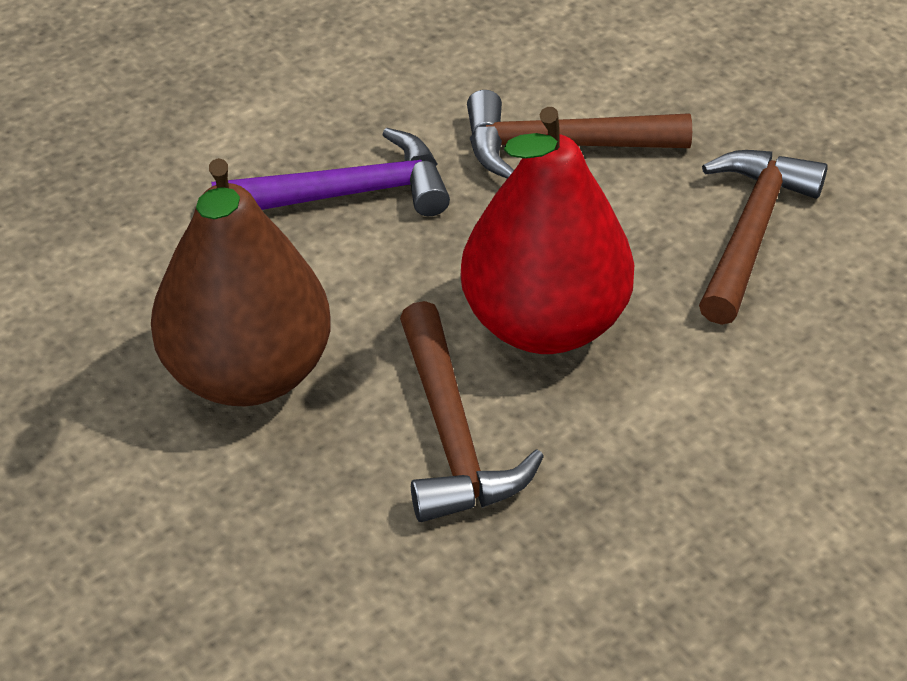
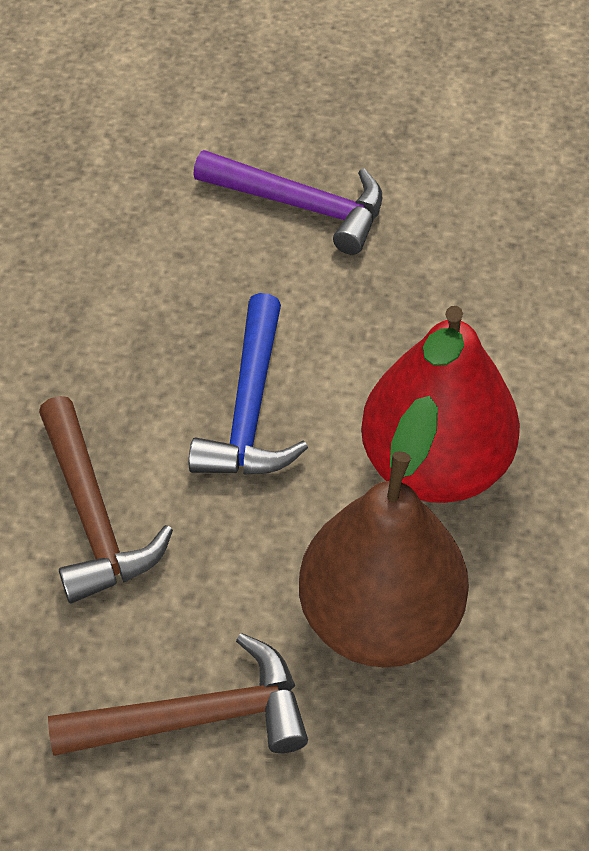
blue hammer: 0 -> 1
brown hammer: 3 -> 2

